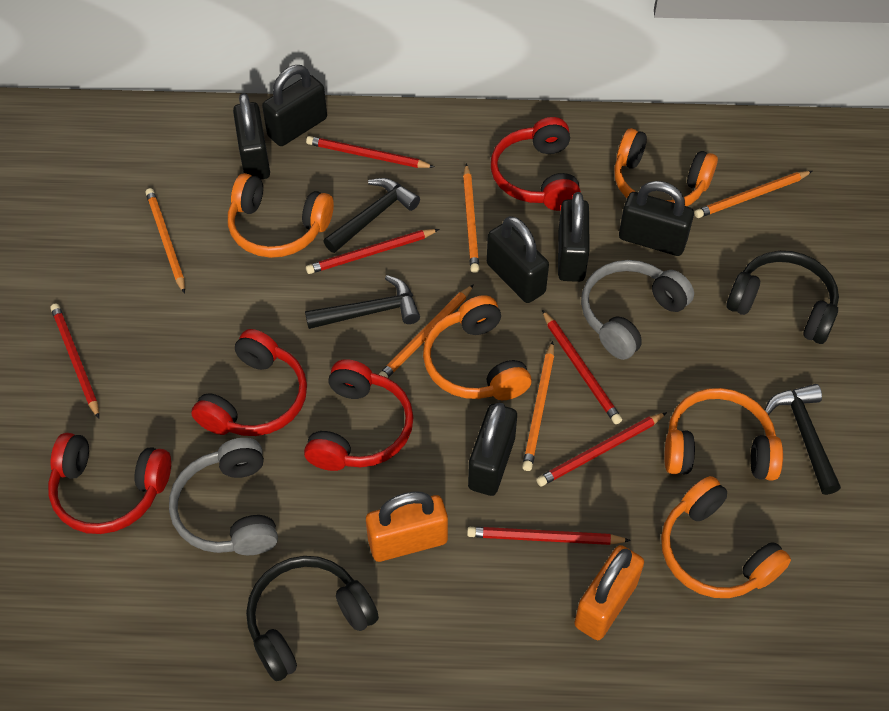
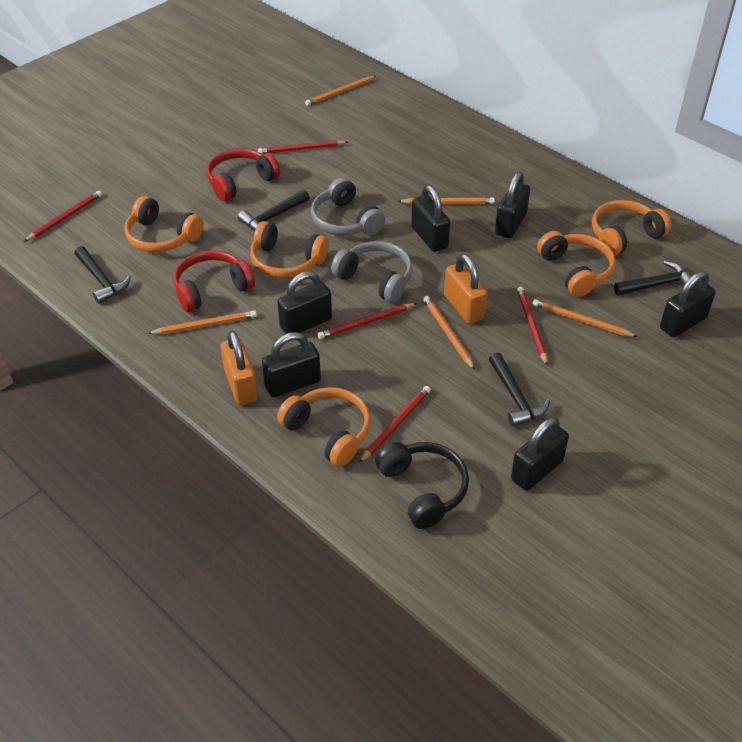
black hammer: 3 -> 4
black headphones: 2 -> 1
red headphones: 4 -> 2
red pencil: 6 -> 5

